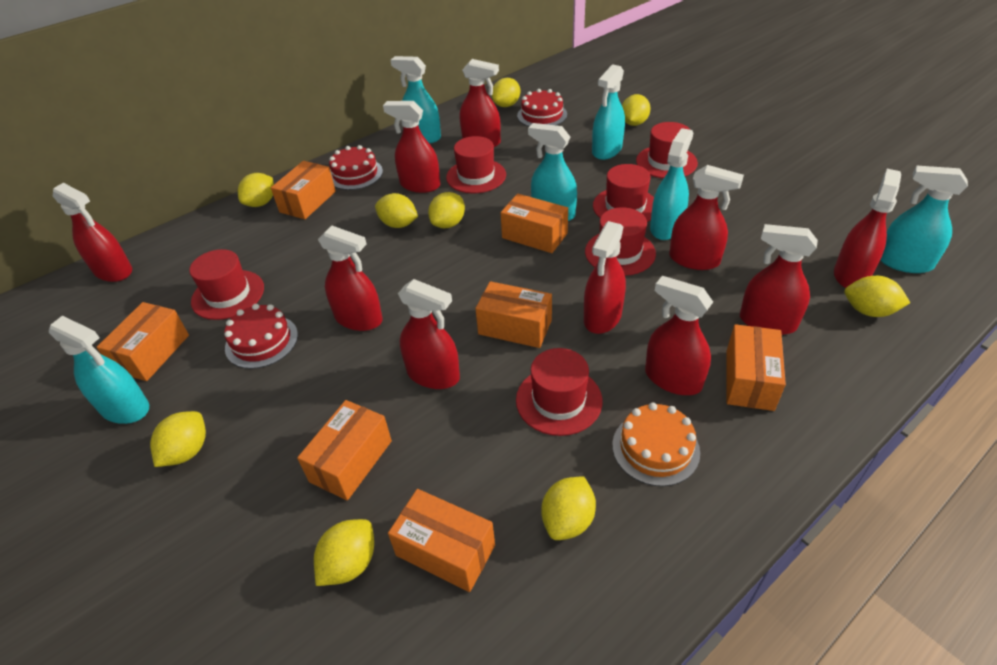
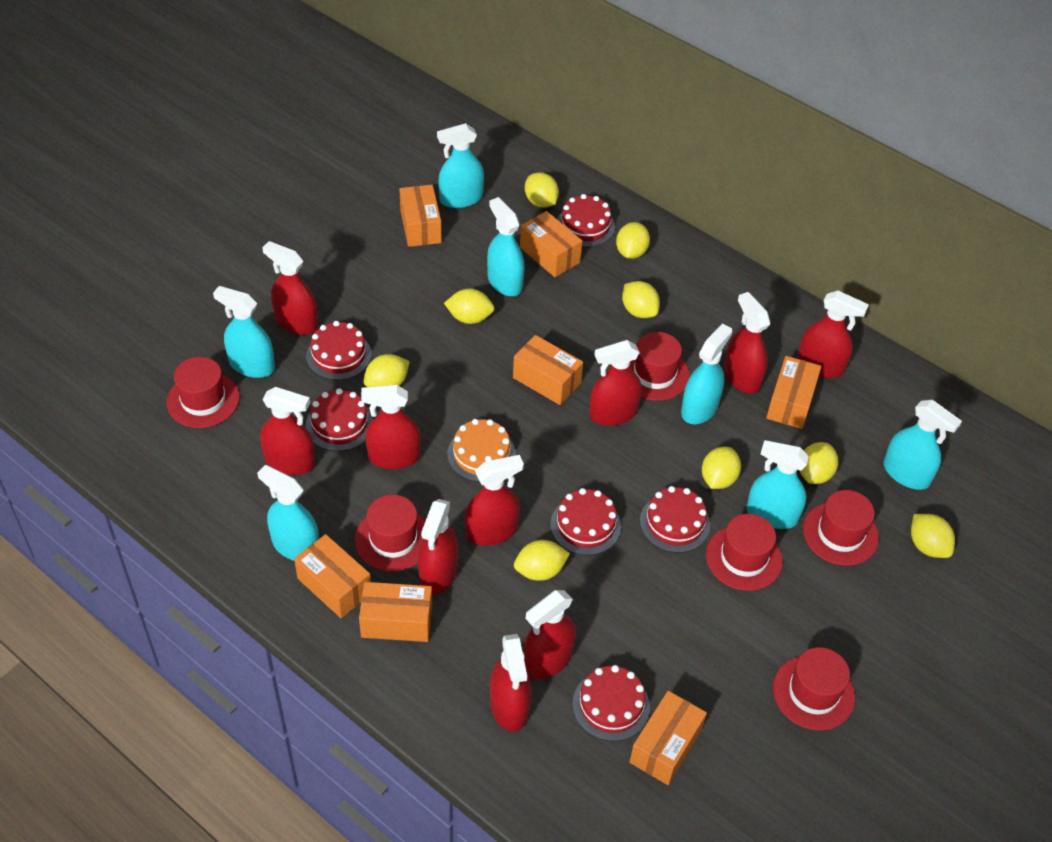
red cake: 3 -> 6
turquoise spray bottle: 6 -> 7

